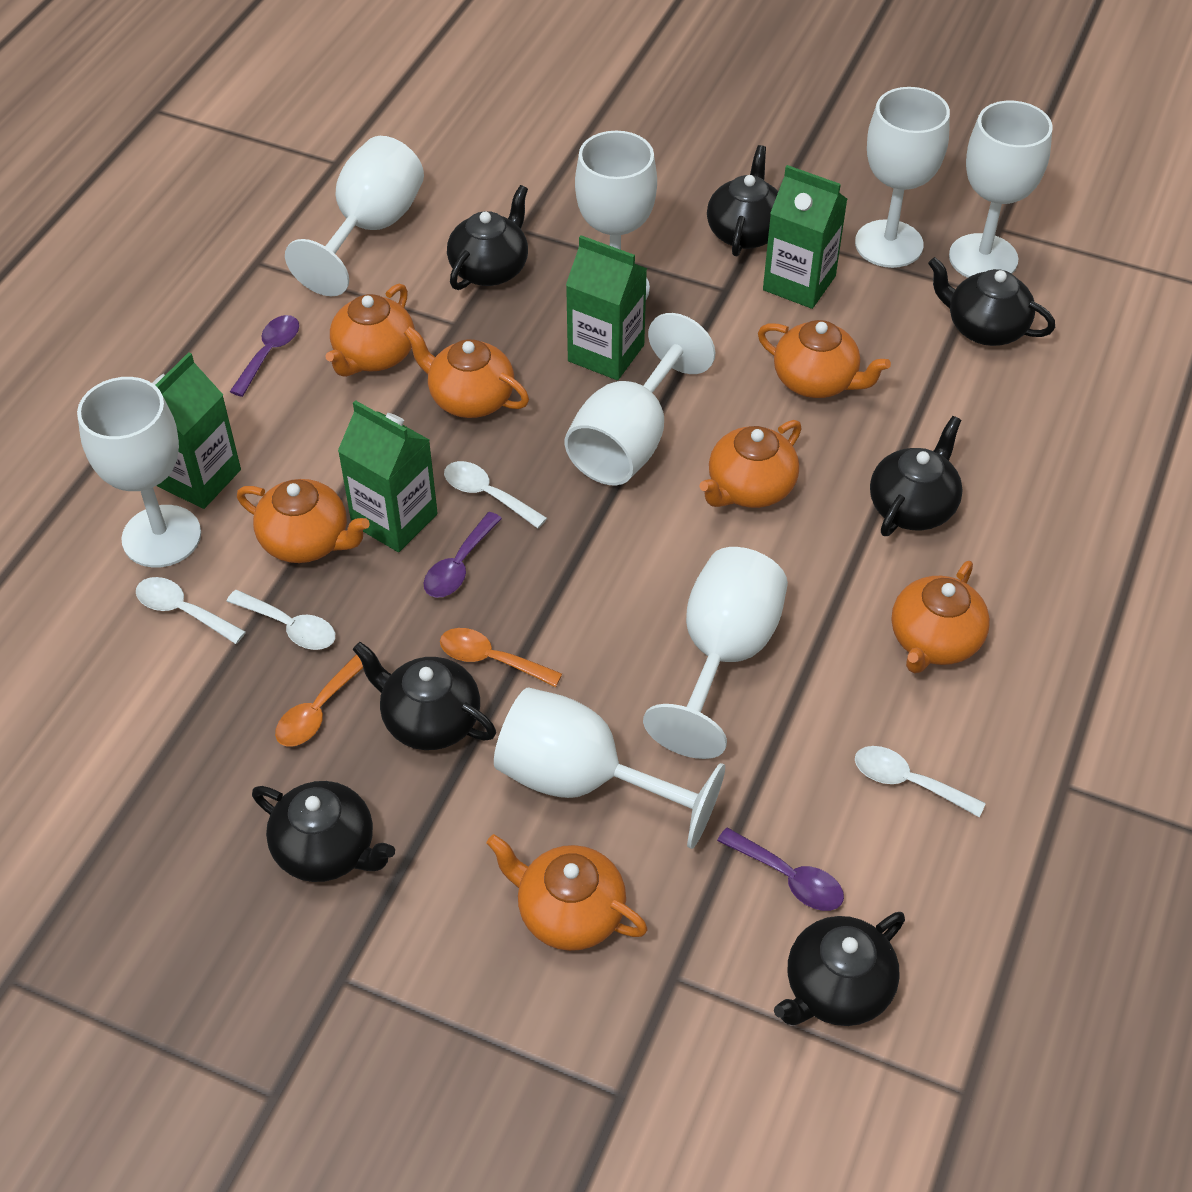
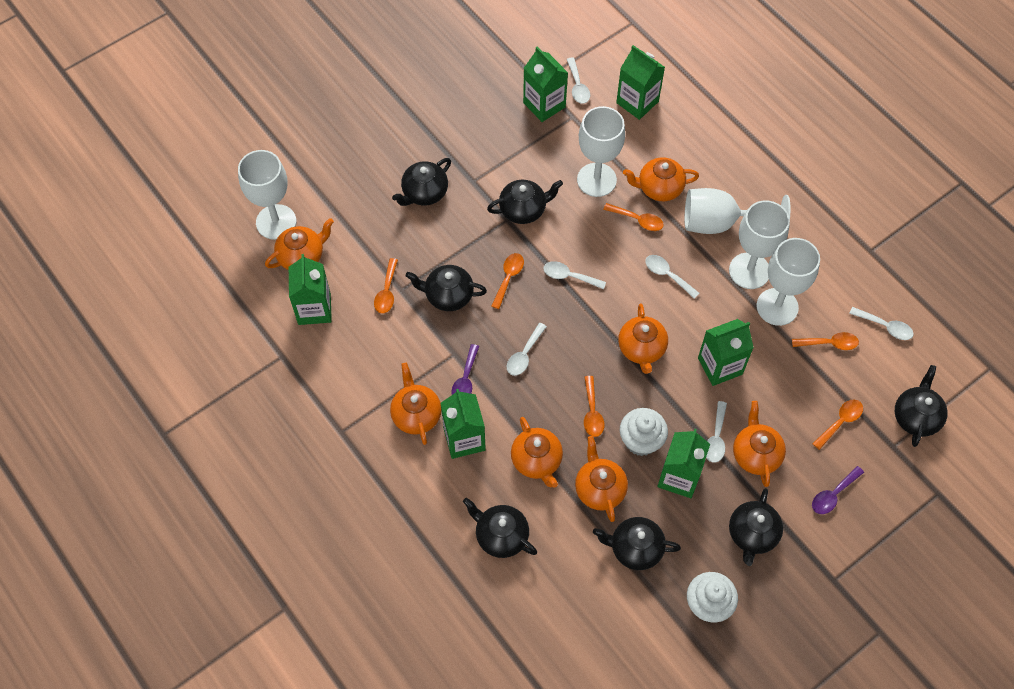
green carton: 4 -> 6
orange spoon: 2 -> 6
purple spoon: 3 -> 2
white cupcake: 0 -> 2
white goblet: 8 -> 5
white spoon: 4 -> 6

